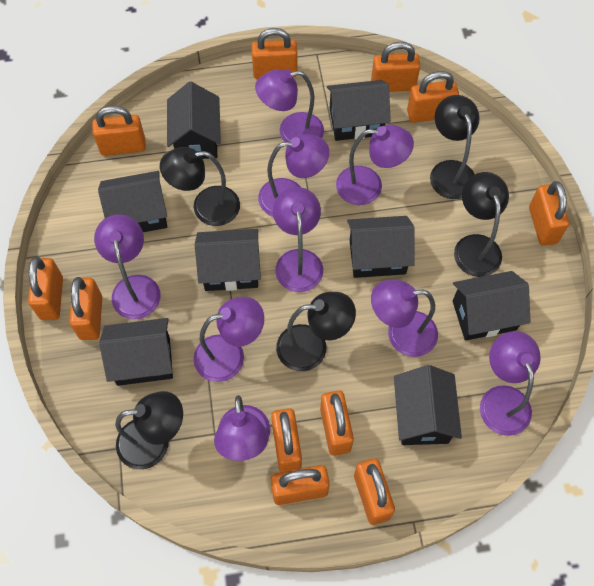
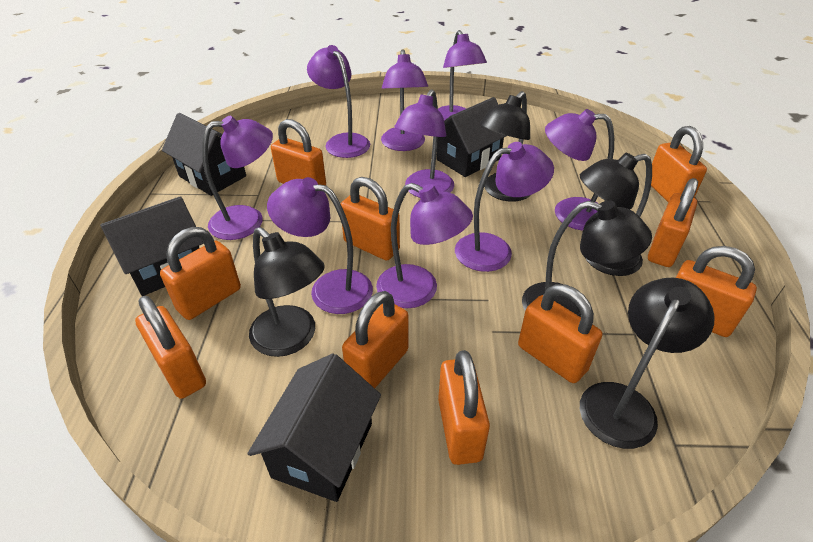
black house: 8 -> 4
orange padlock: 11 -> 10

